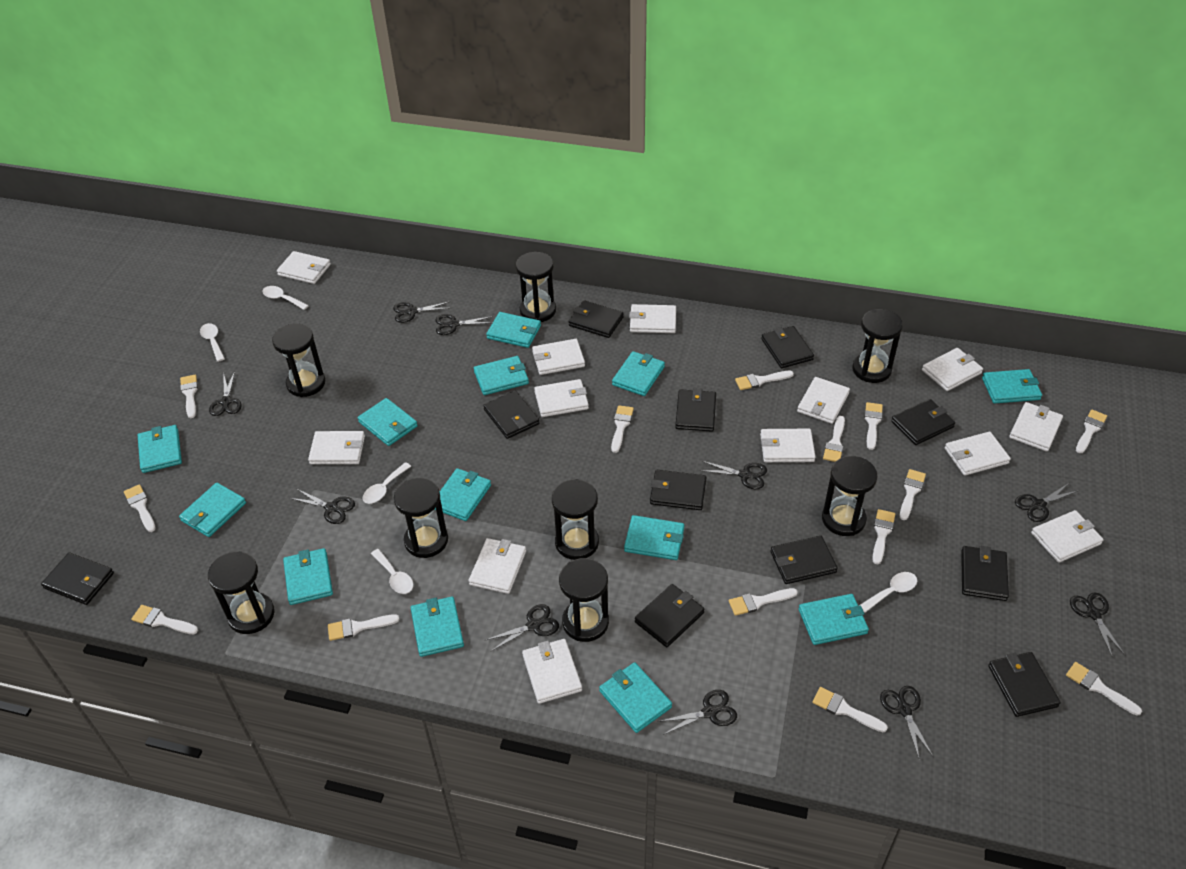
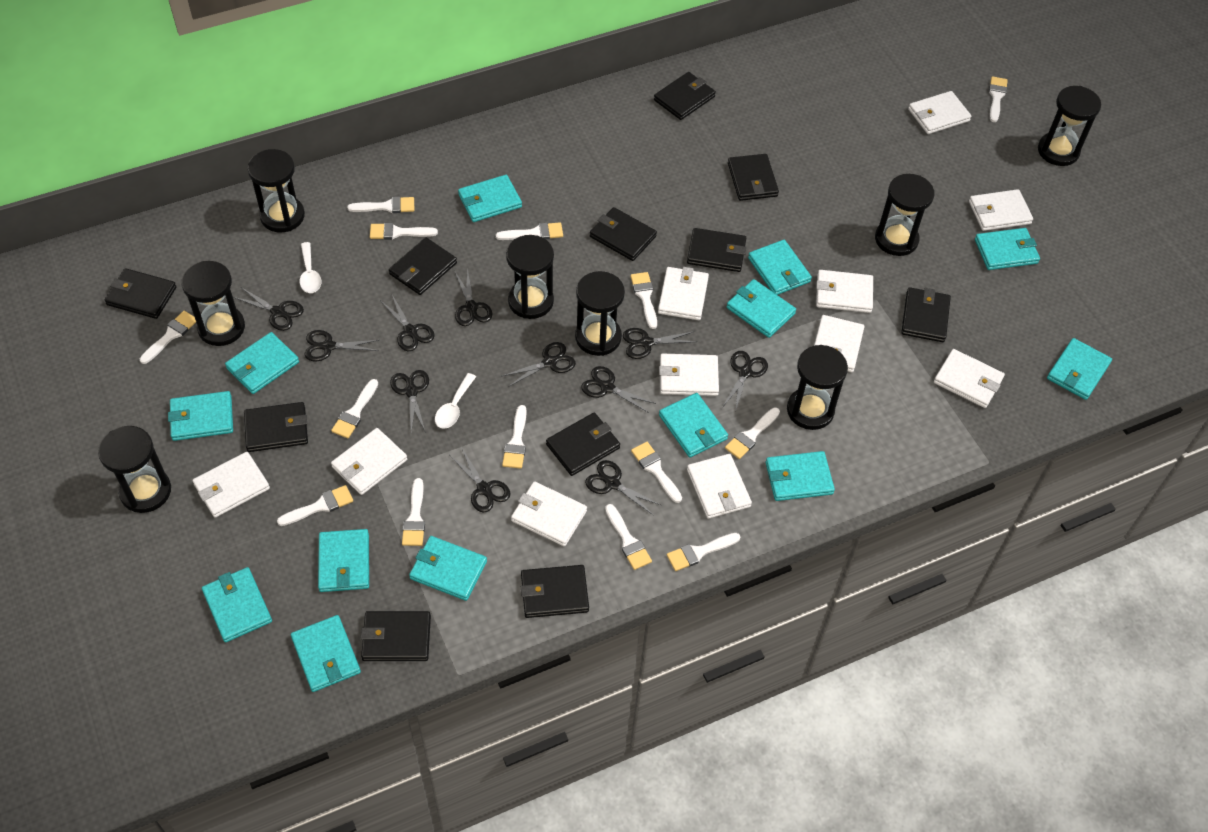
black scissors: 10 -> 11
white spoon: 5 -> 2
white wallet: 13 -> 11

